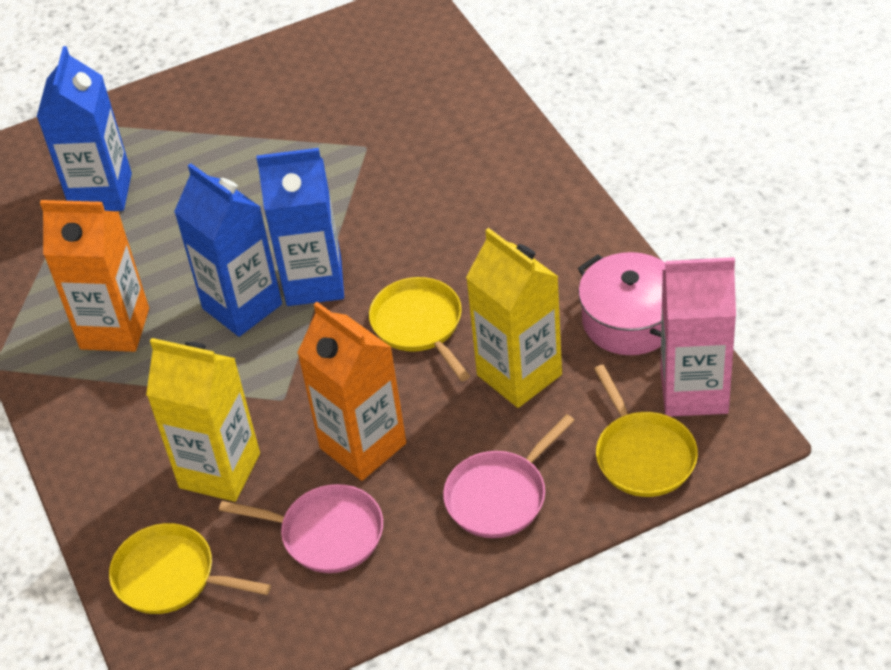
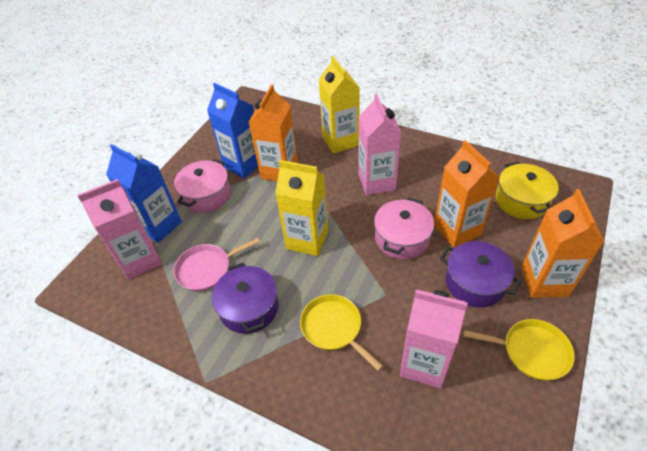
blue carton: 3 -> 2
orange carton: 2 -> 3
pink carton: 1 -> 3
pink pan: 2 -> 1
pink pot: 1 -> 2
purple pot: 0 -> 2
yellow pan: 3 -> 2
yellow pot: 0 -> 1

